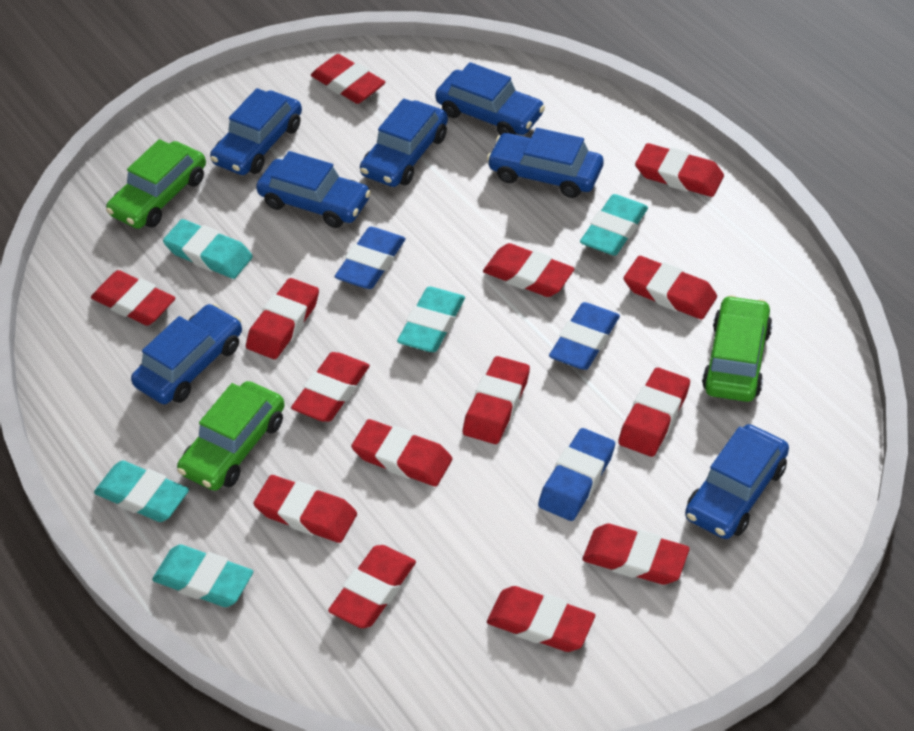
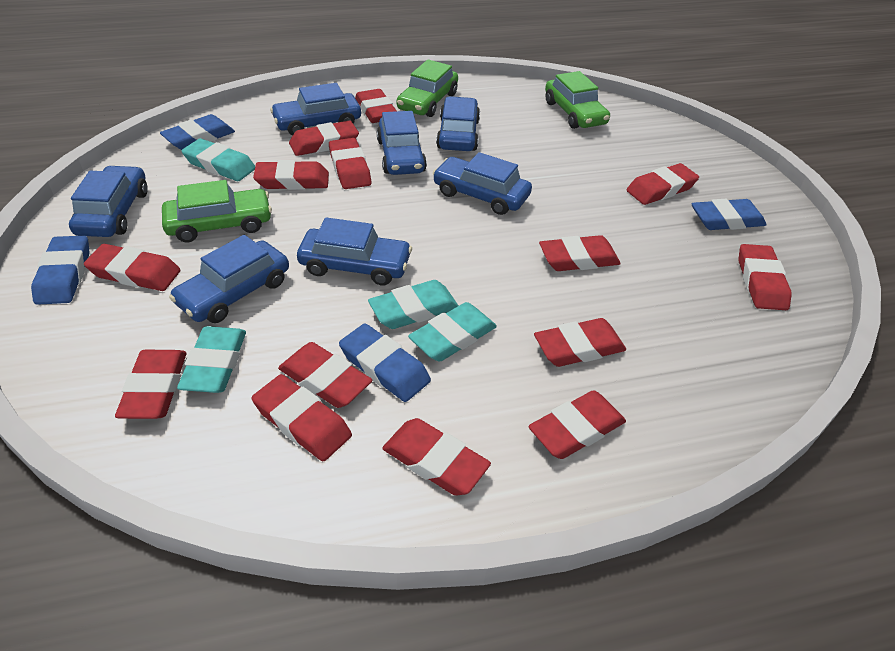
blue eraser: 3 -> 4
turquoise eraser: 5 -> 4

